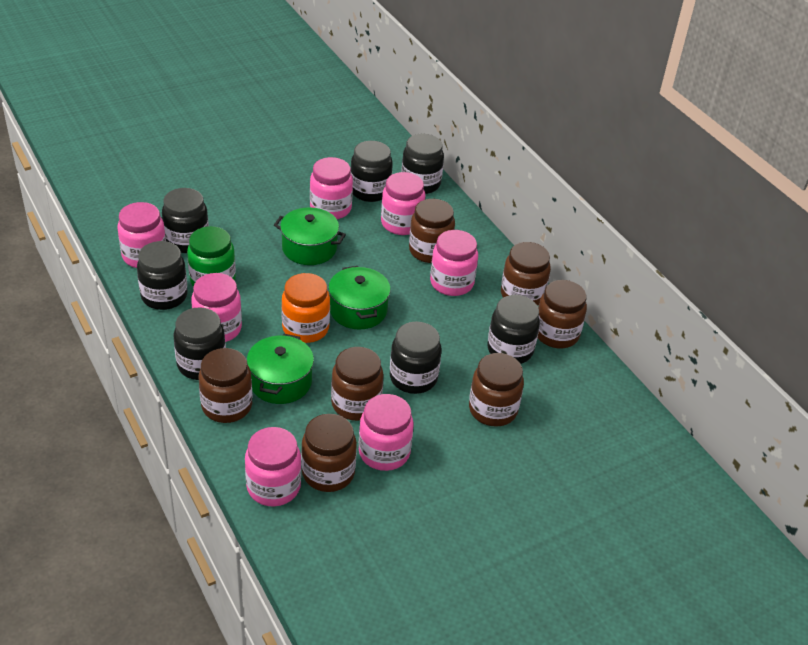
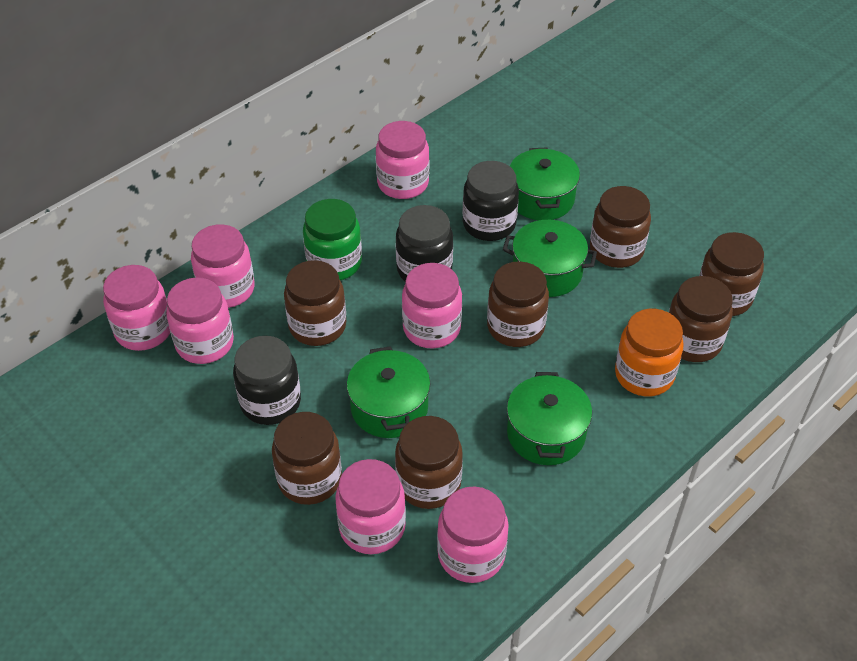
black jar: 7 -> 3
green pot: 3 -> 4

